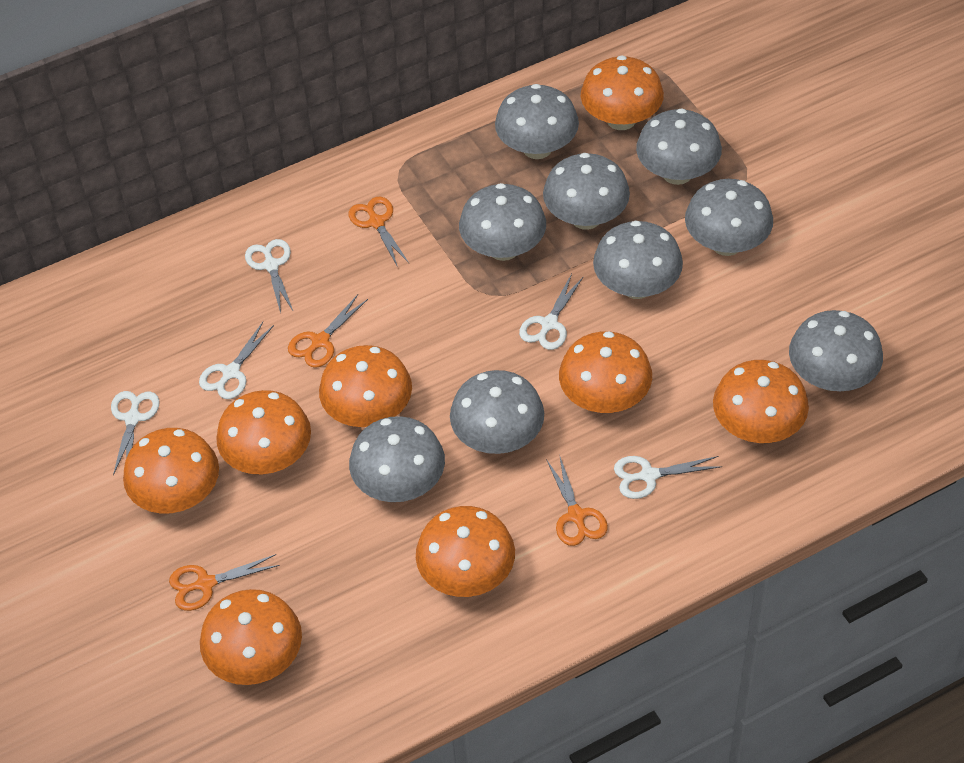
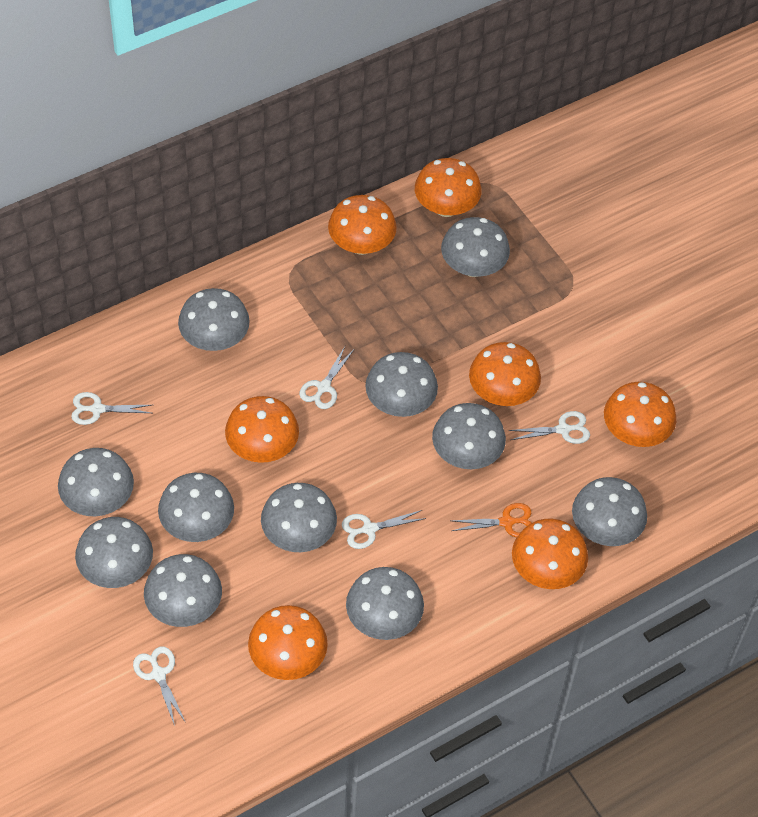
grey mushroom: 9 -> 11
orange mushroom: 8 -> 7
orange scissors: 4 -> 1

